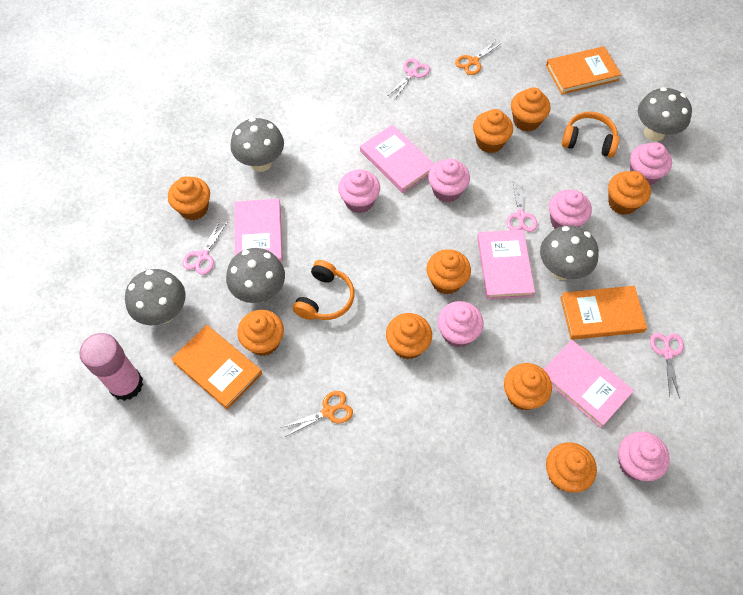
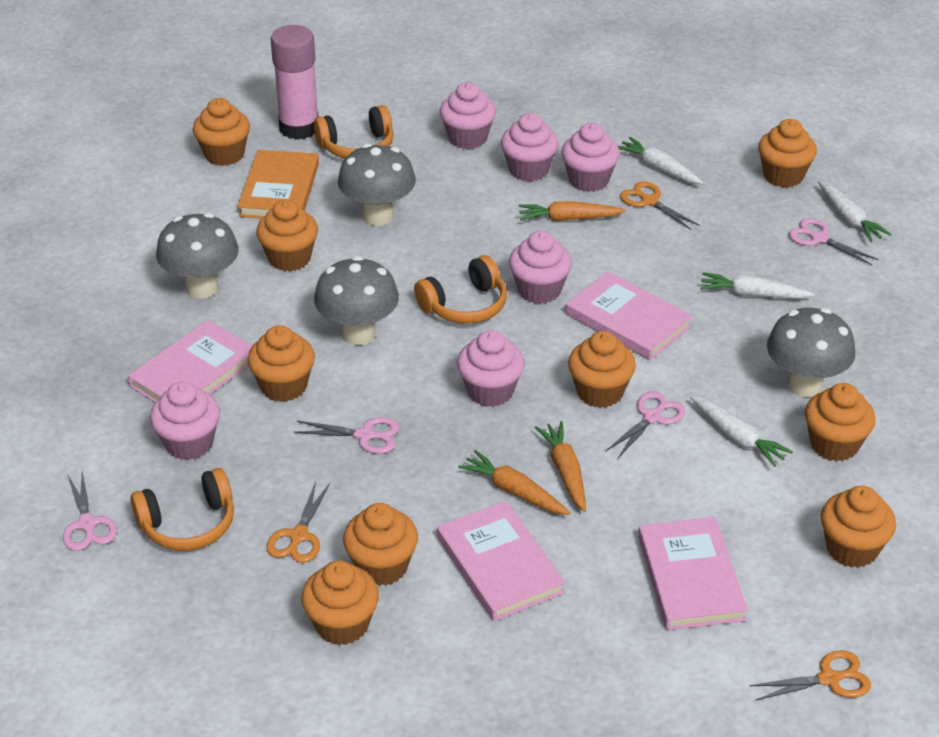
grey mushroom: 5 -> 4
orange book: 3 -> 1
orange carrot: 0 -> 3
orange headphones: 2 -> 3
orange scissors: 2 -> 3
white carrot: 0 -> 4

